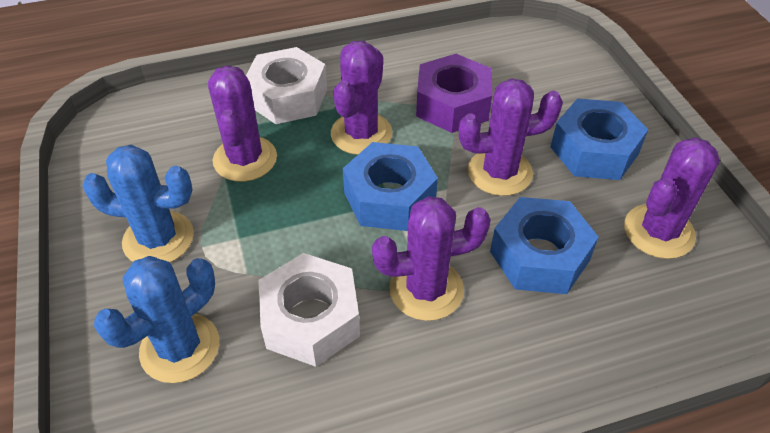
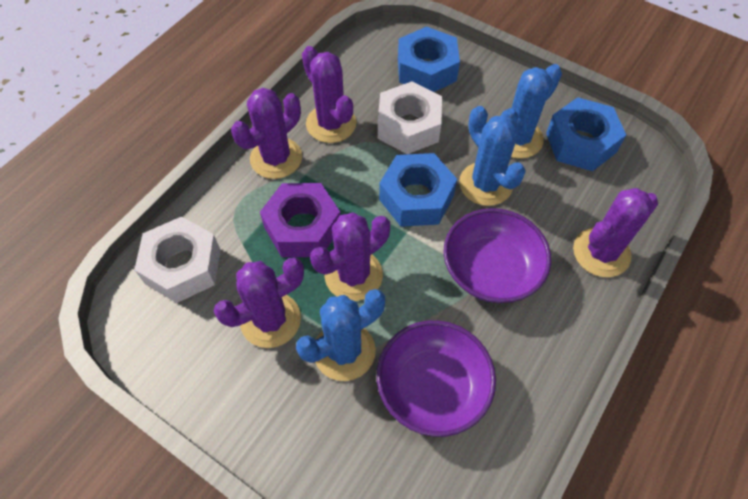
blue cactus: 2 -> 3
purple bowl: 0 -> 2

